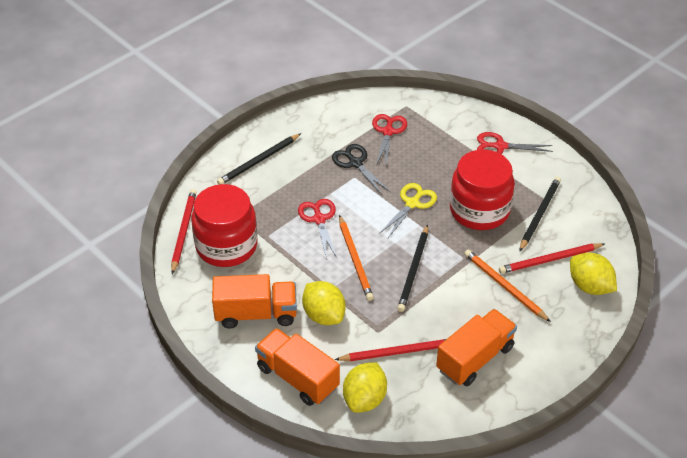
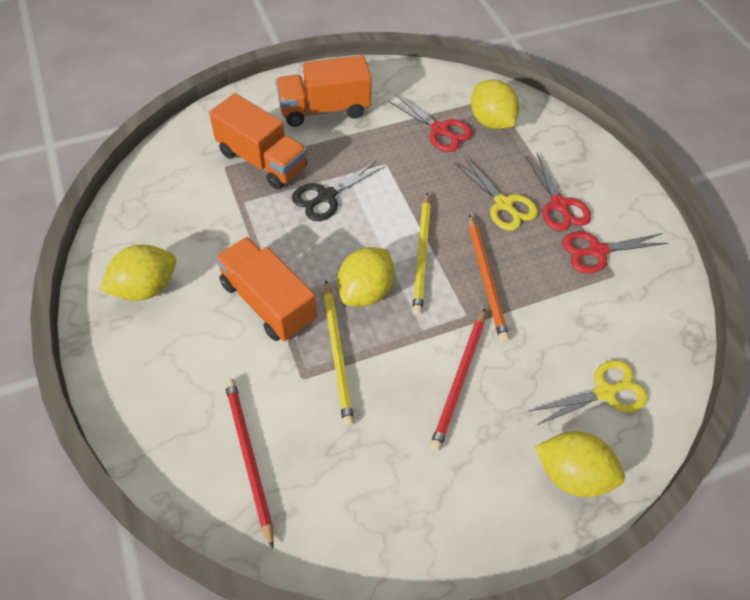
black pencil: 3 -> 0
orange pencil: 2 -> 1
red jar: 2 -> 0
red pencil: 3 -> 2
yellow lemon: 3 -> 4
yellow pencil: 0 -> 2
yellow scissors: 1 -> 2

